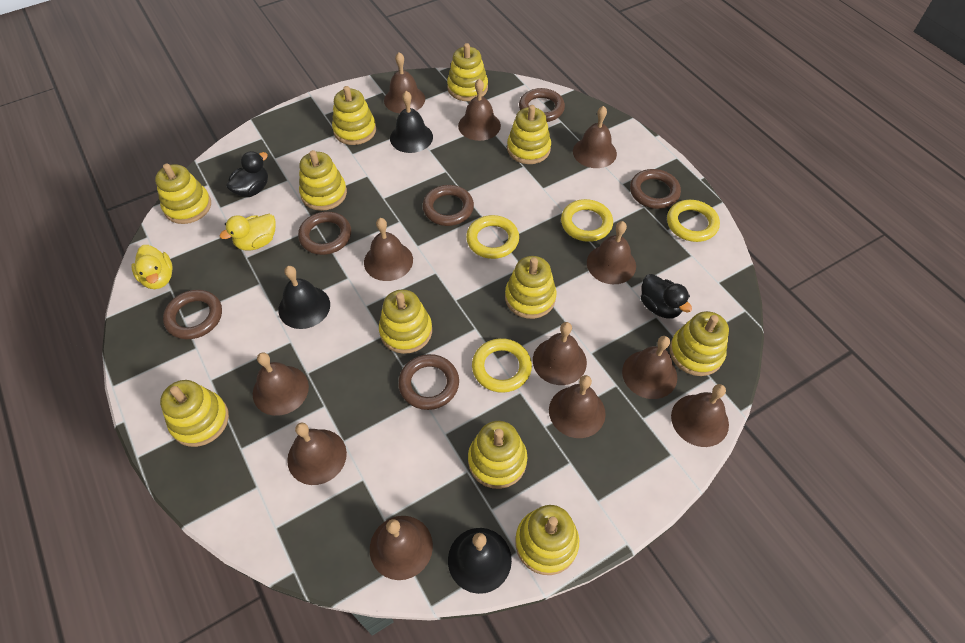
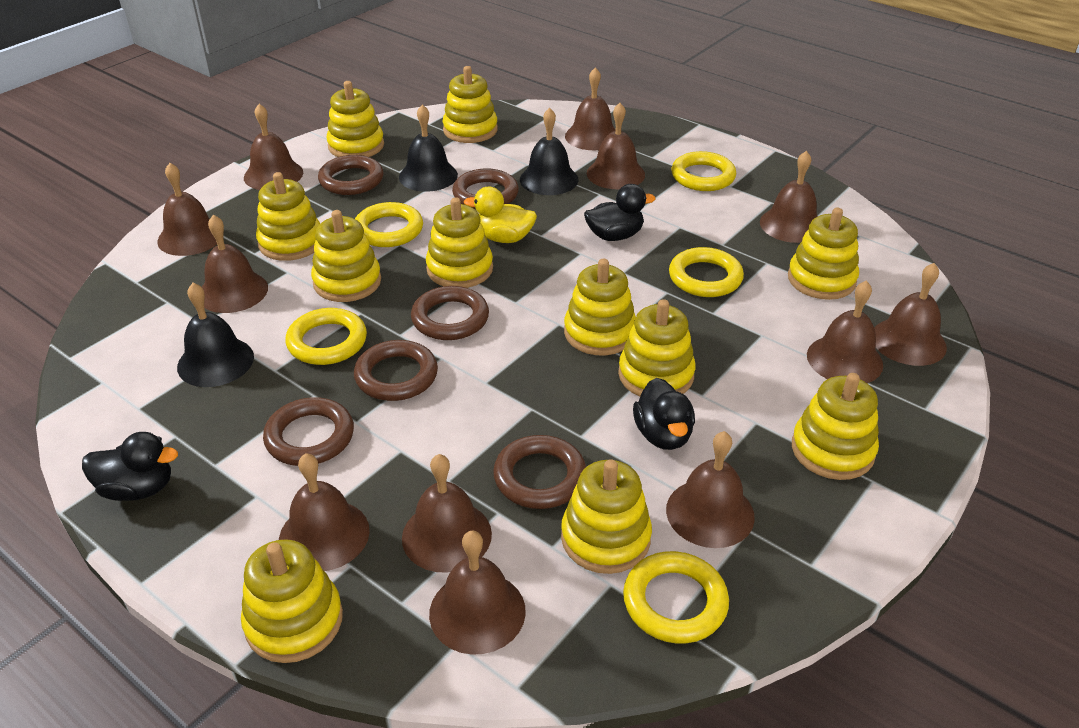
black duck: 2 -> 3
yellow duck: 2 -> 1
yellow ring: 4 -> 5

